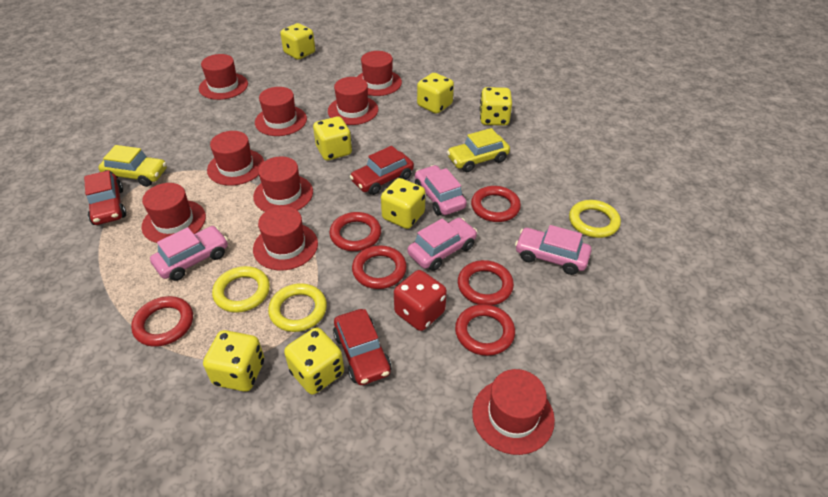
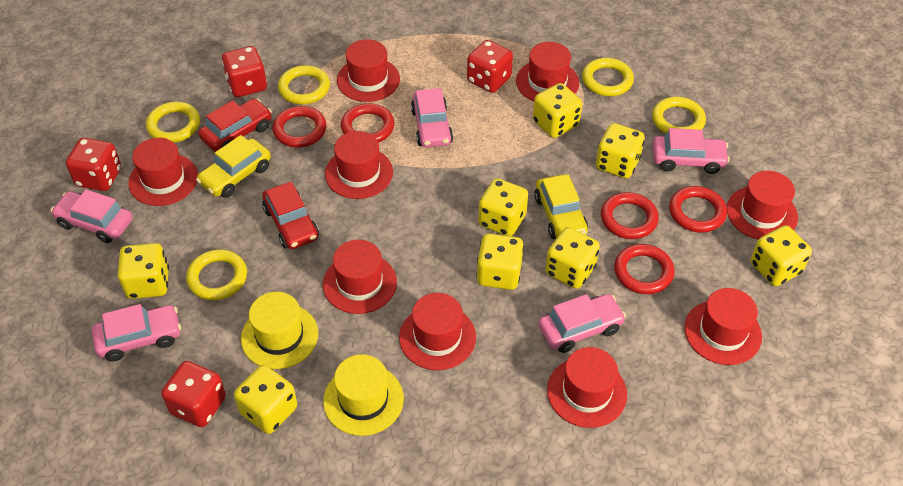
pink car: 4 -> 5
red car: 3 -> 2
red dice: 1 -> 4
red ring: 6 -> 5
yellow dice: 7 -> 8
yellow hat: 0 -> 2
yellow ring: 3 -> 5

